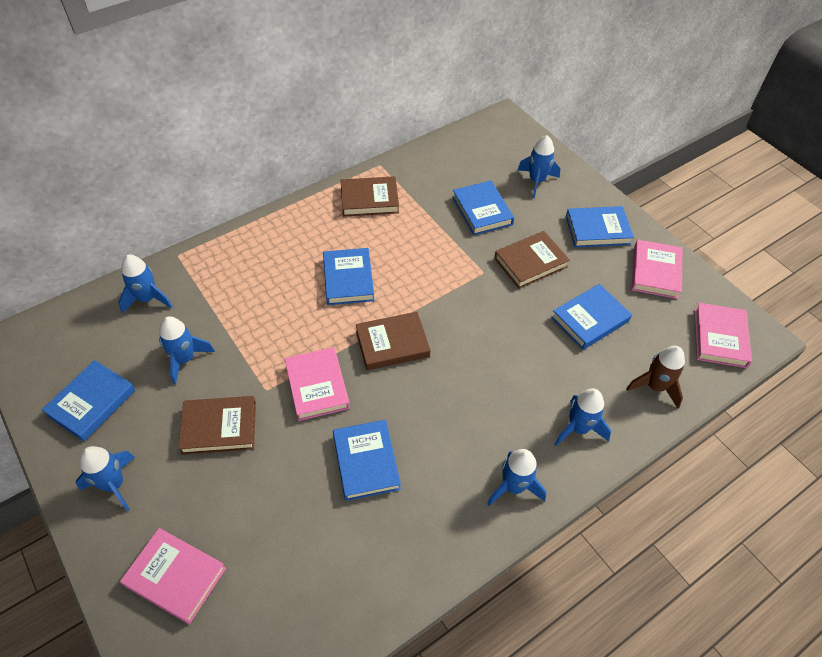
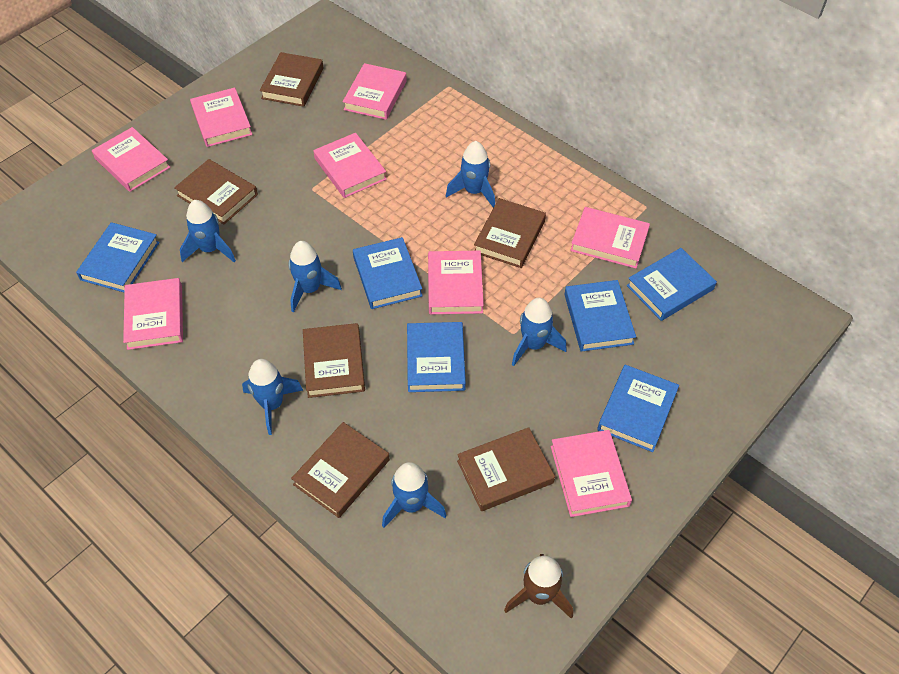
brown book: 4 -> 6
pink book: 4 -> 8

